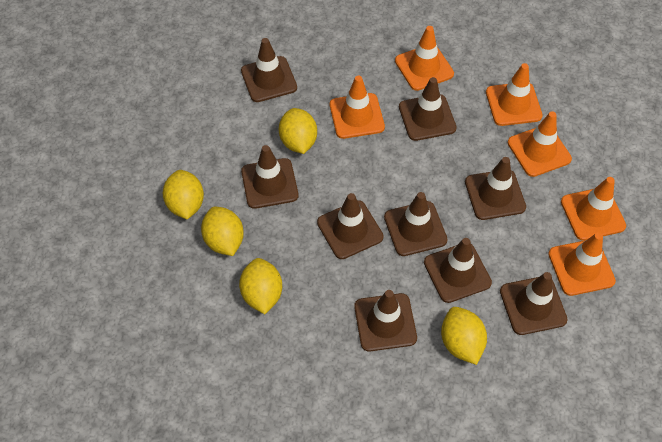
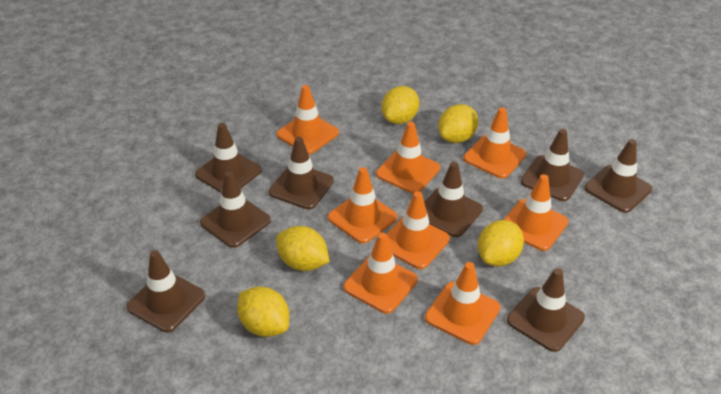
brown traffic cone: 9 -> 8
orange traffic cone: 6 -> 8

